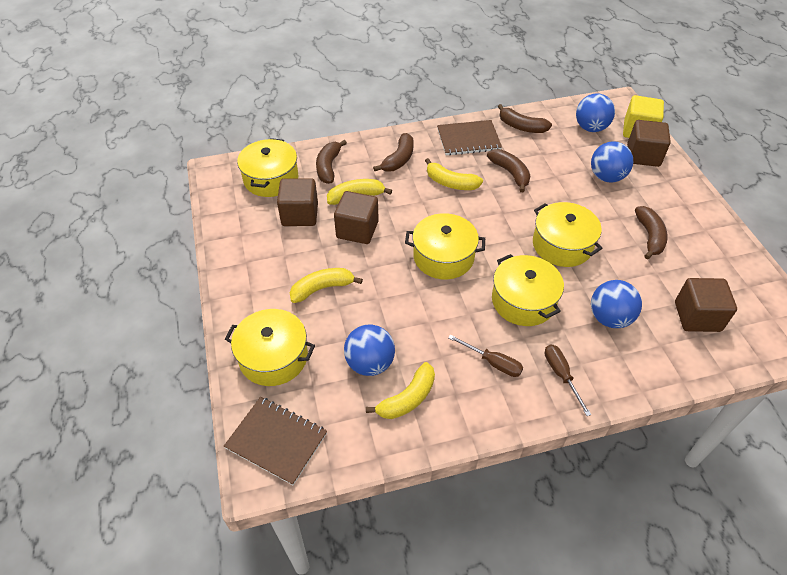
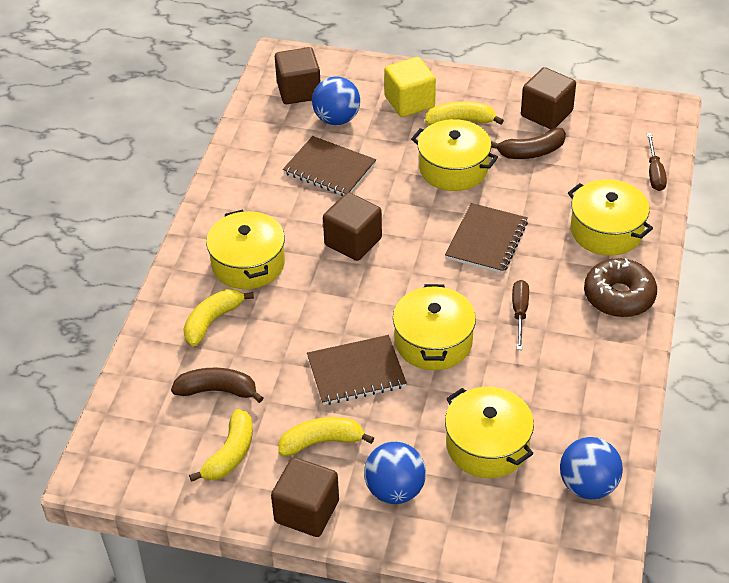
blue ball: 4 -> 3
brown banana: 5 -> 2
brown donut: 0 -> 1
brown notebook: 2 -> 3

